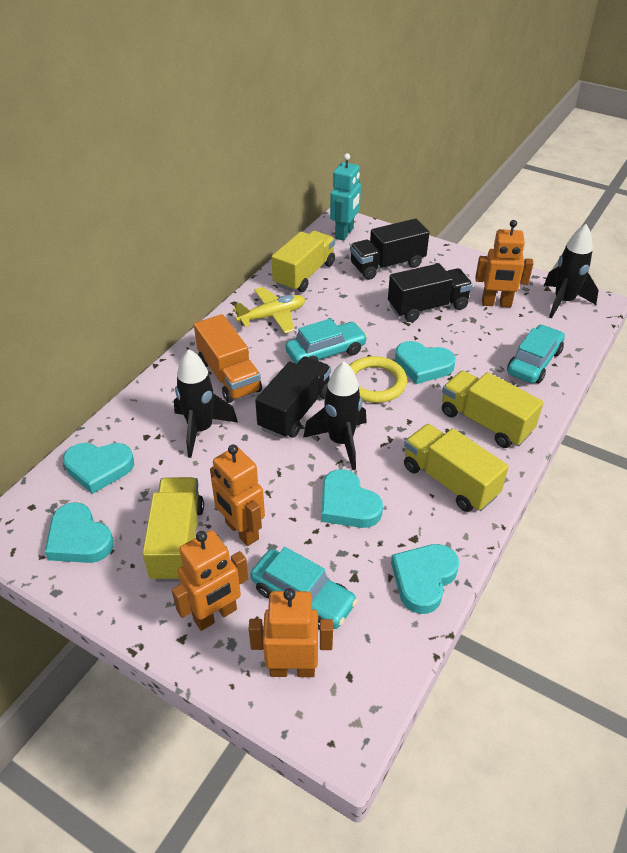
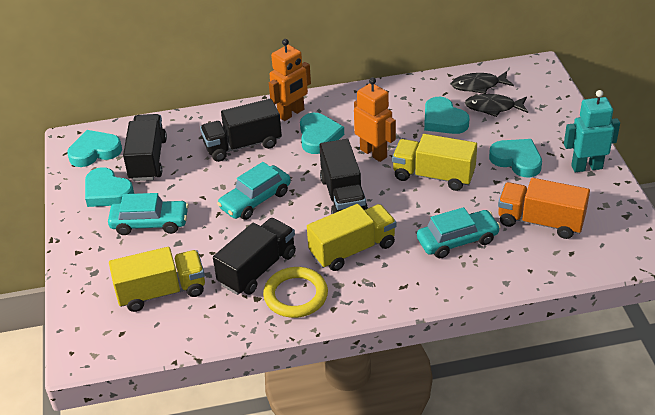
black fish: 0 -> 2
black rocket: 3 -> 0
black truck: 3 -> 4
orange robot: 4 -> 2
yellow plane: 1 -> 0
yellow truck: 4 -> 3

